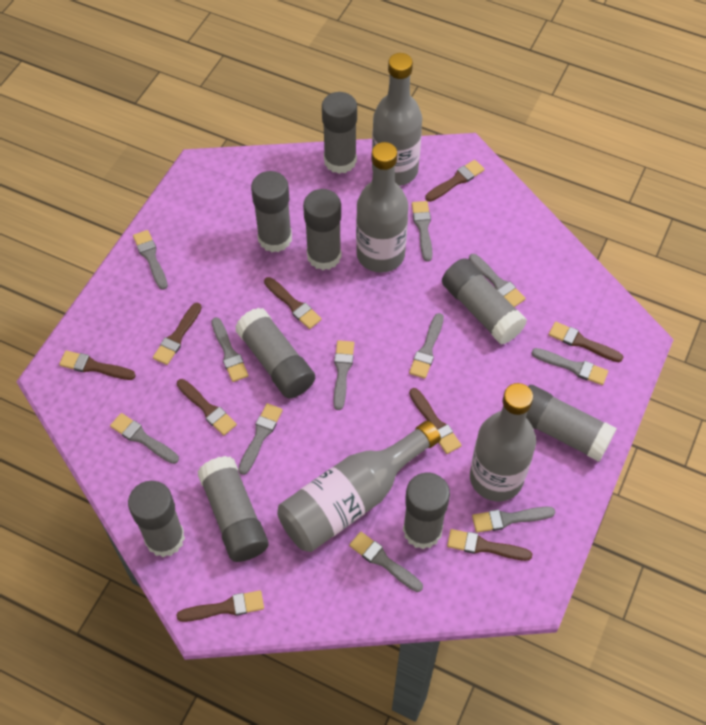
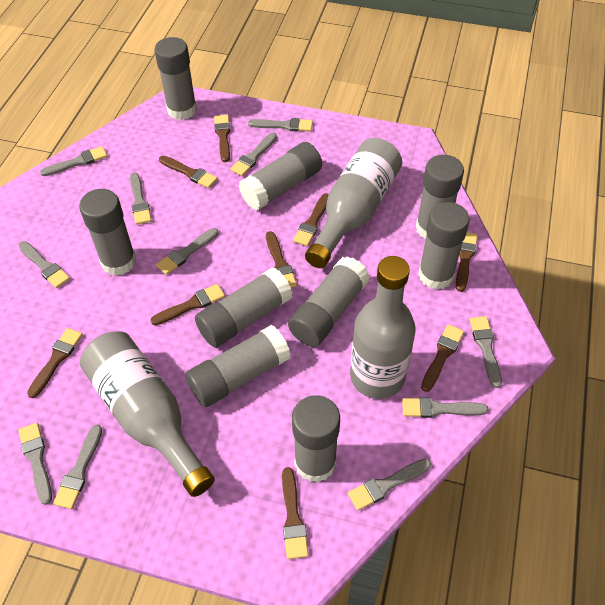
grey bottle: 4 -> 3

